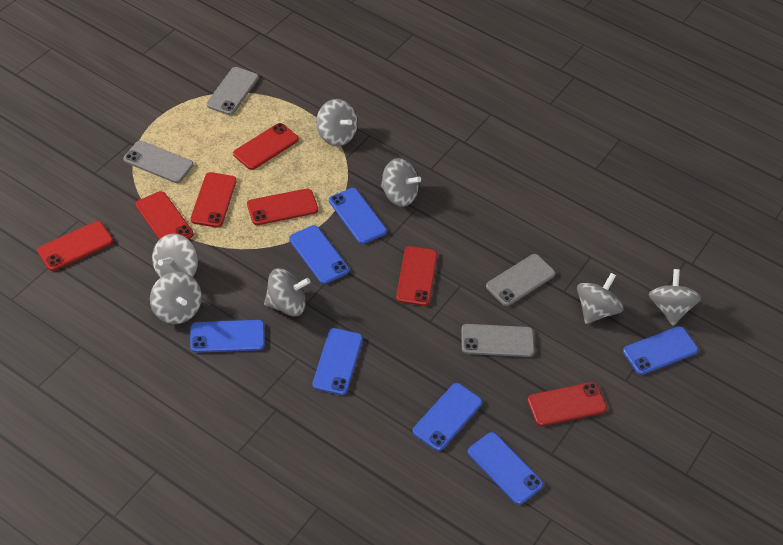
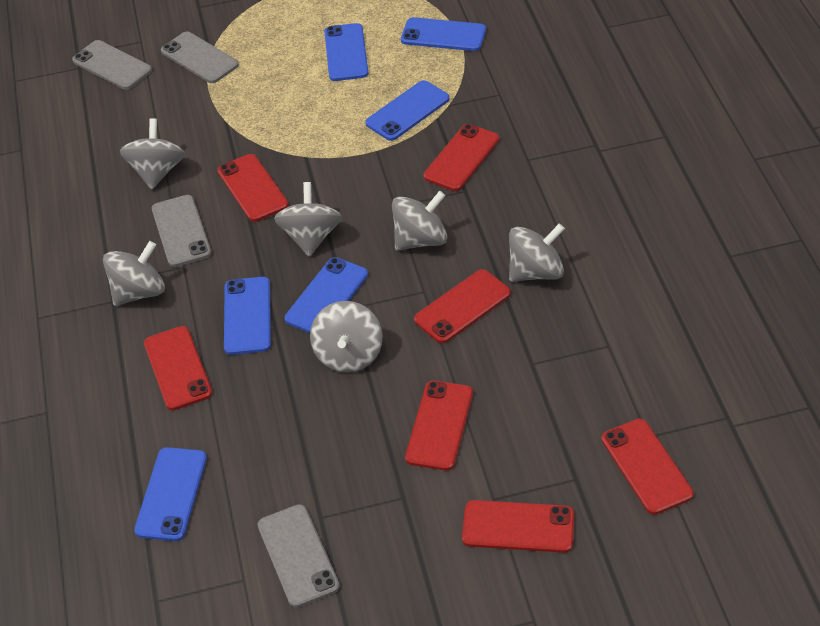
blue phone: 7 -> 6
grey spinning top: 7 -> 6

